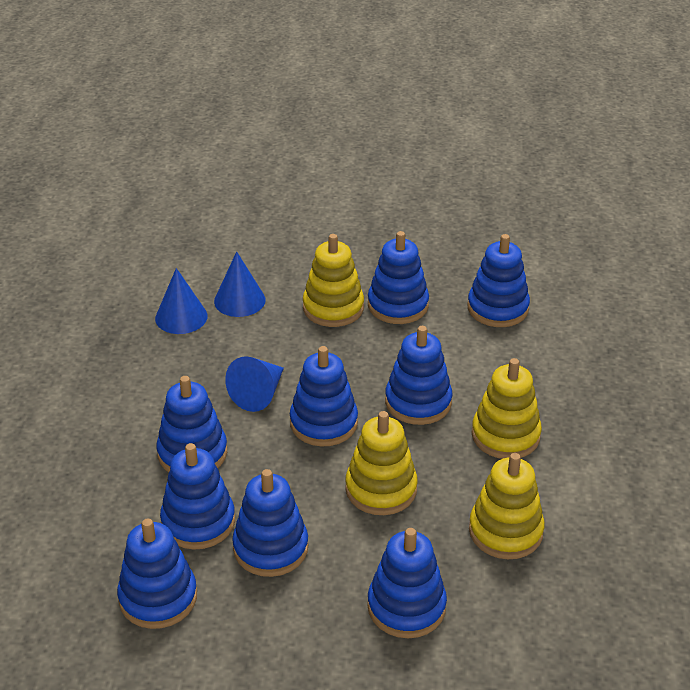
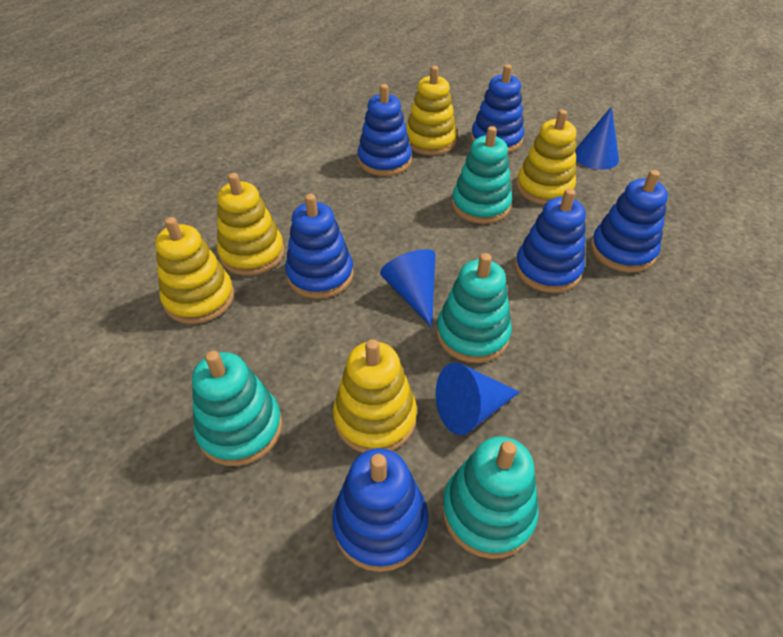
blue stacking toy: 9 -> 6
turquoise stacking toy: 0 -> 4
yellow stacking toy: 4 -> 5

